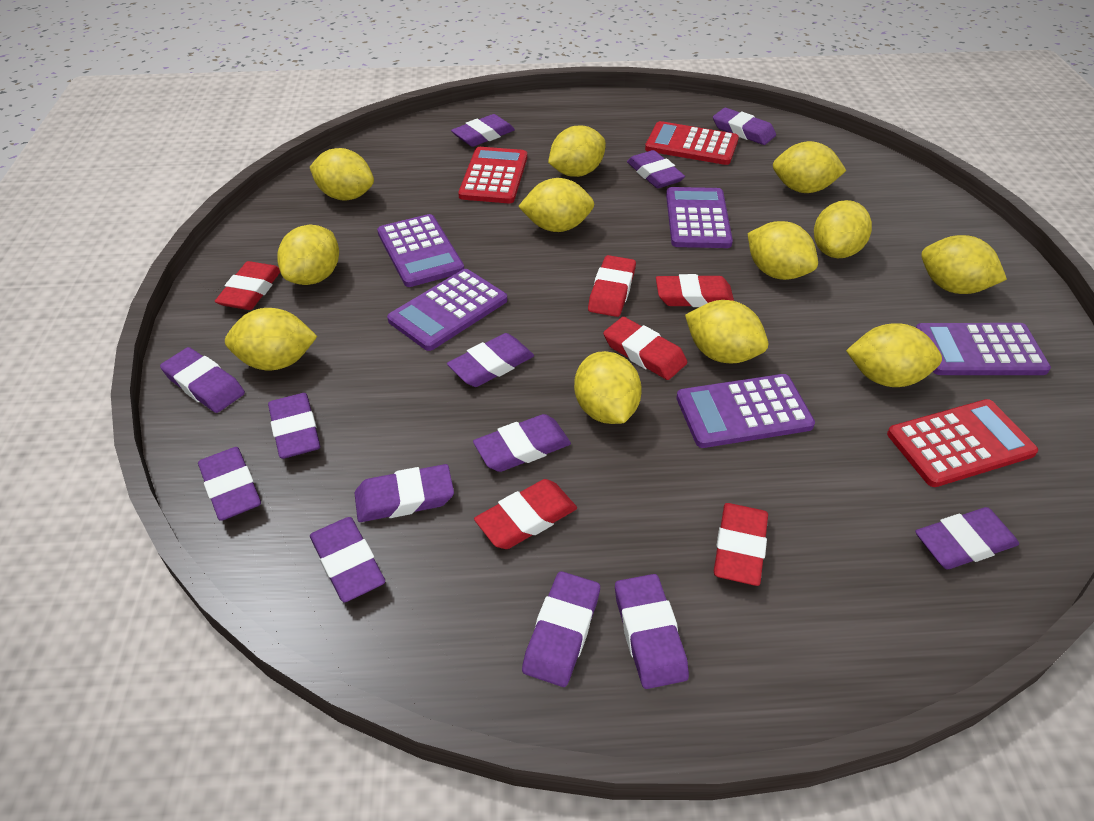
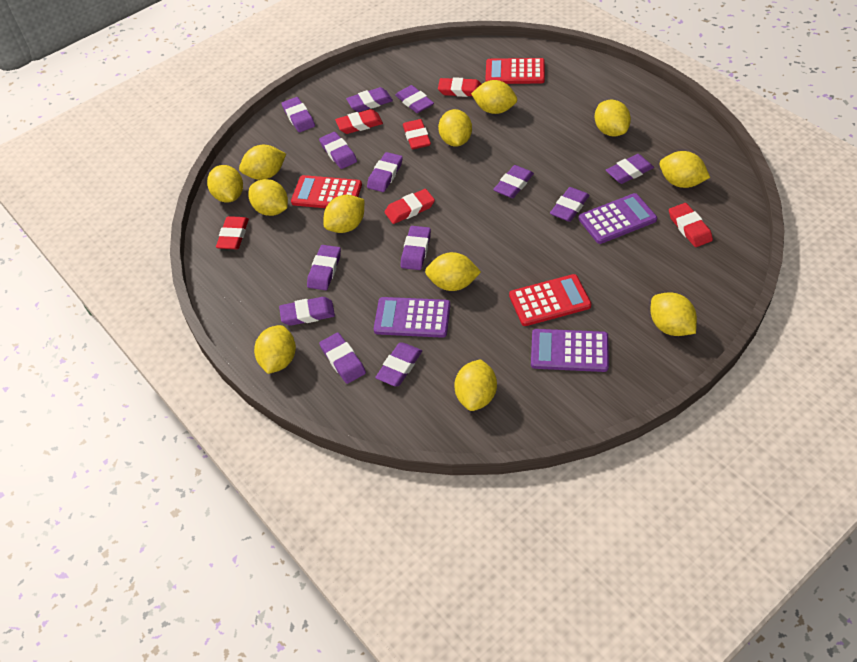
purple calculator: 5 -> 3

